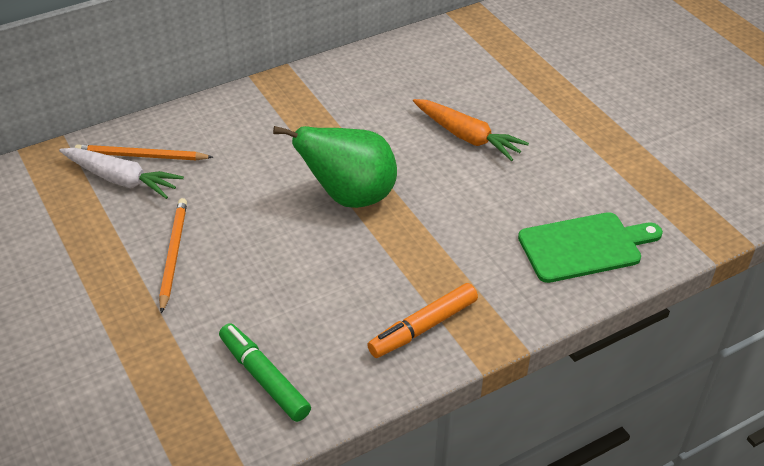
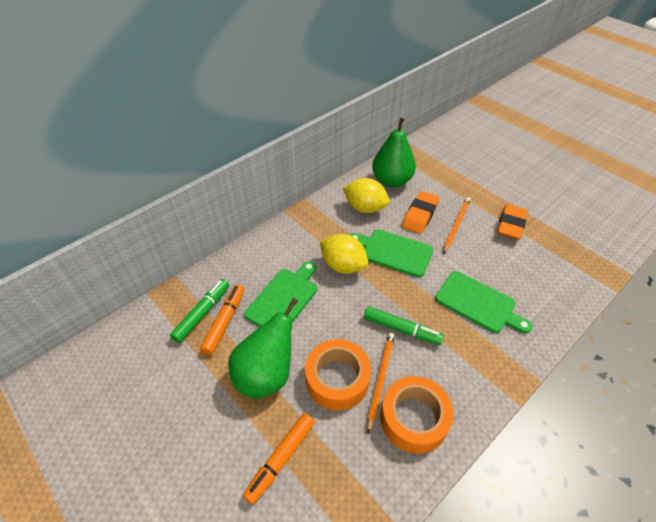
green cutting board: 1 -> 3
green marker: 1 -> 2
green pear: 1 -> 2
orange carrot: 1 -> 0
orange eraser: 0 -> 2
orange marker: 1 -> 2
orange tape: 0 -> 2
white carrot: 1 -> 0
yellow lemon: 0 -> 2

